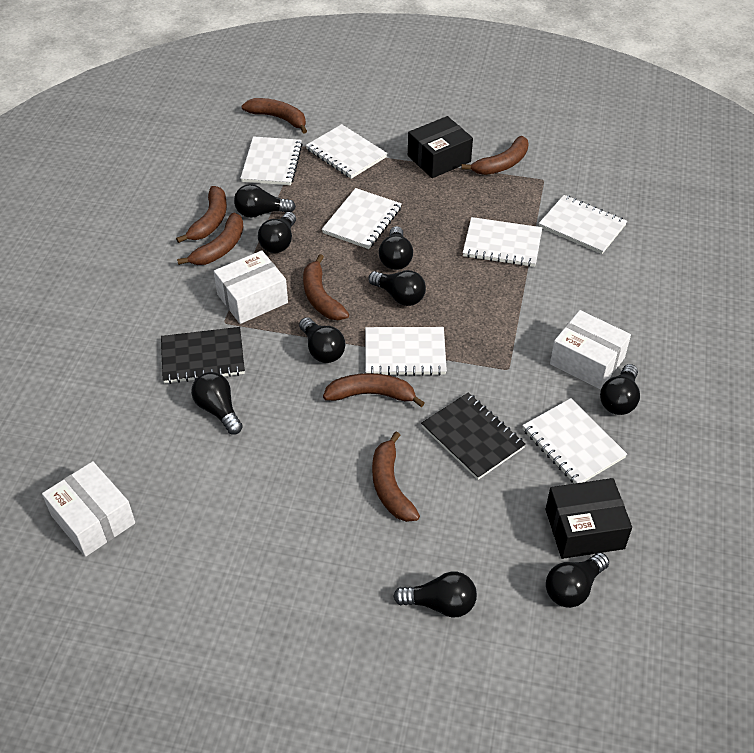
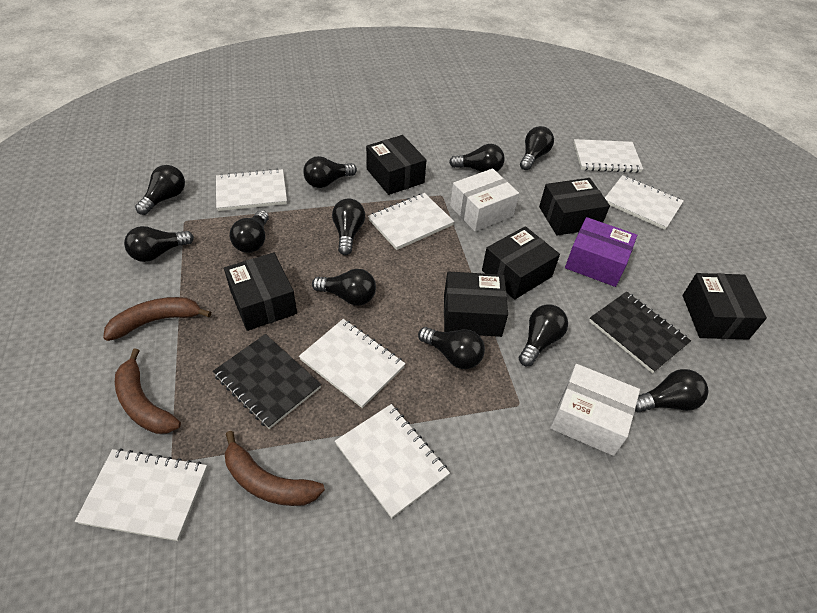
black box: 2 -> 6
black light bulb: 9 -> 11
brown banana: 7 -> 3
purple box: 0 -> 1
white box: 3 -> 2

